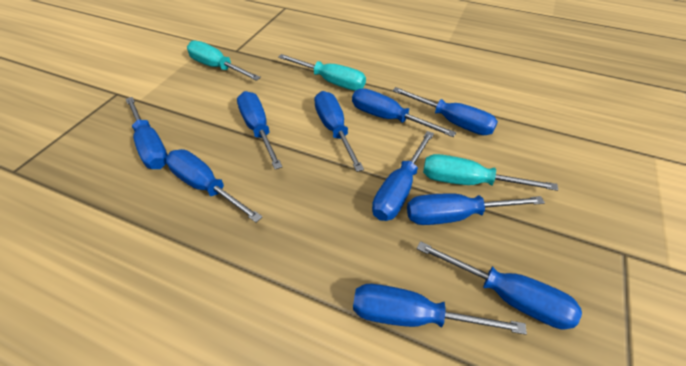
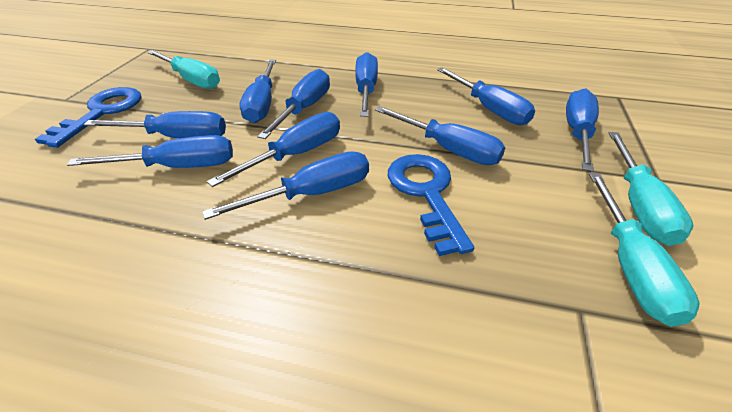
blue key: 0 -> 2

